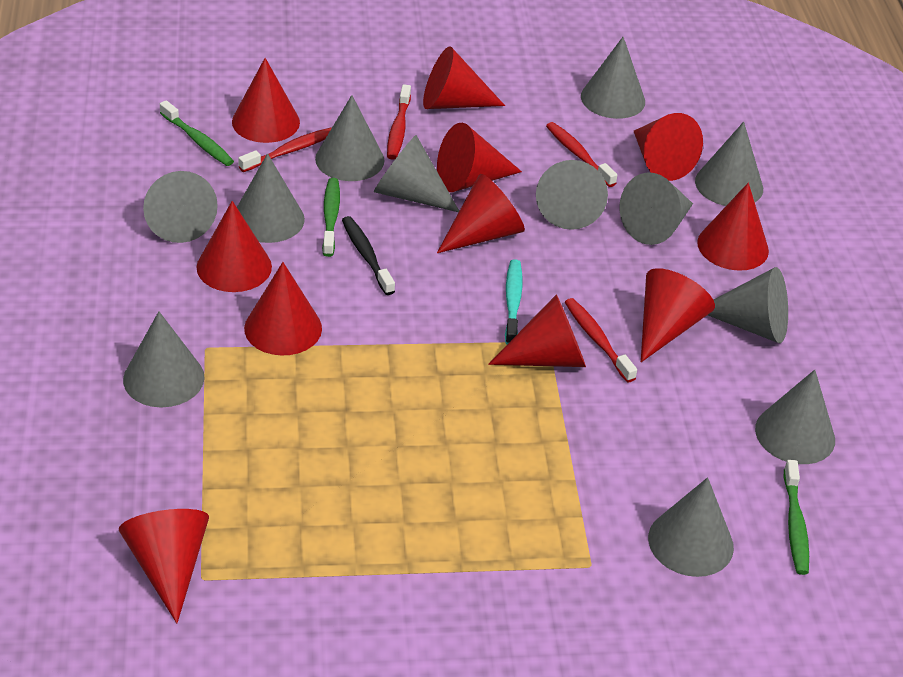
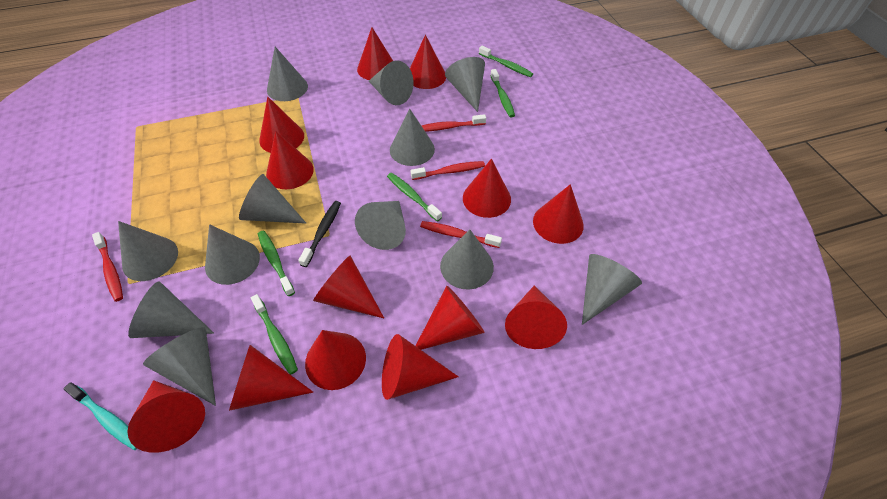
green toothbrush: 3 -> 5
red cone: 11 -> 13

